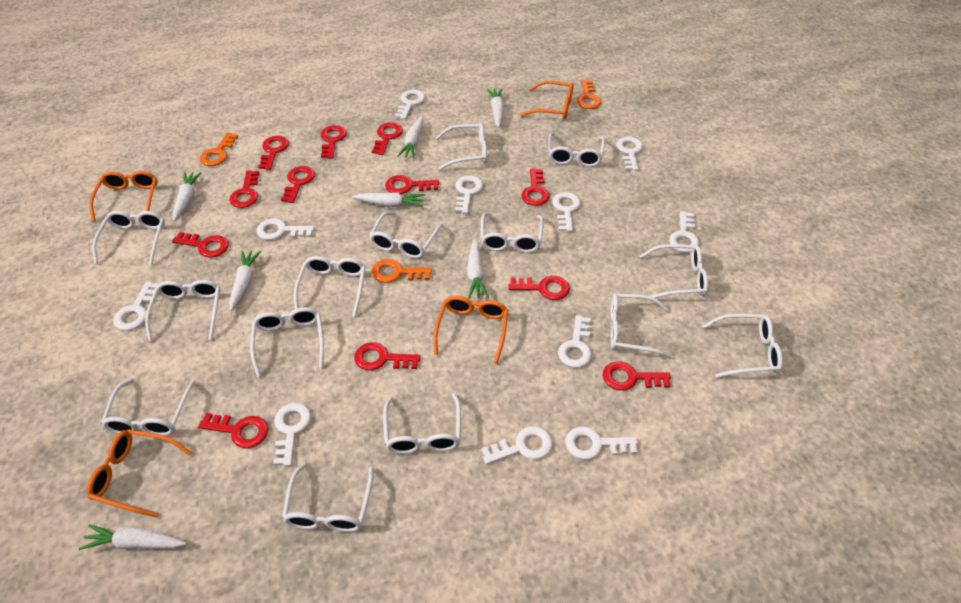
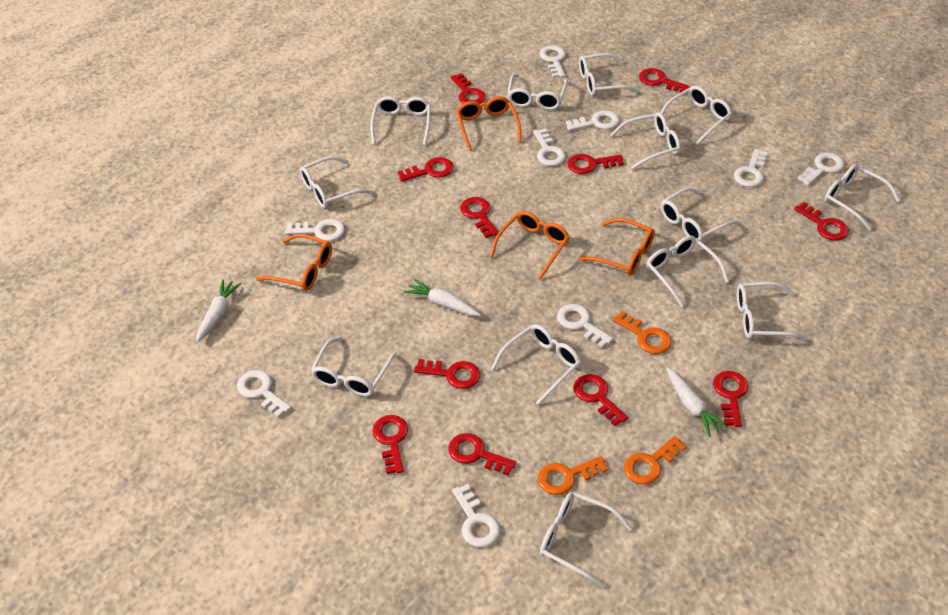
red key: 12 -> 11
white carrot: 7 -> 3
white glasses: 14 -> 13
white key: 11 -> 9

